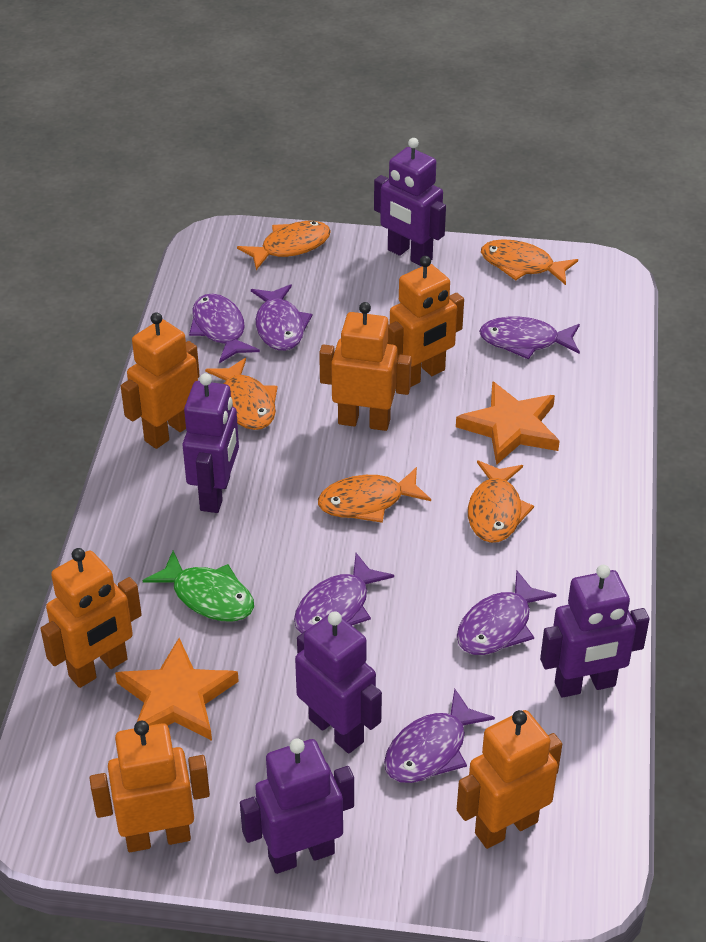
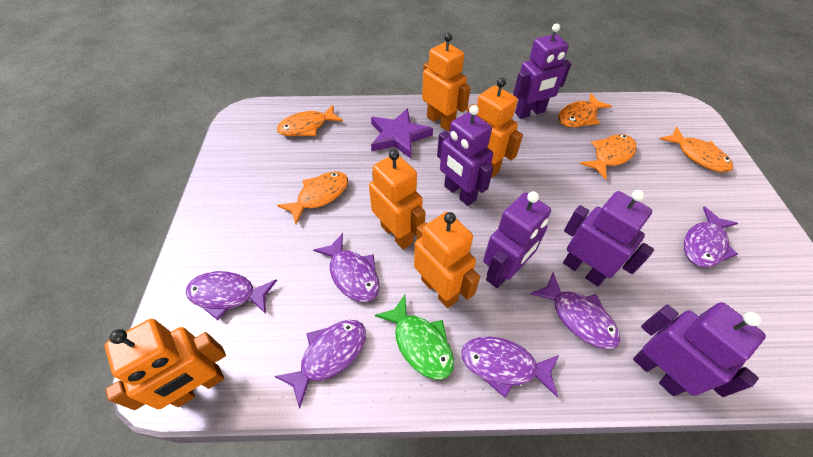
orange robot: 6 -> 5
orange star: 2 -> 0
purple star: 0 -> 1

